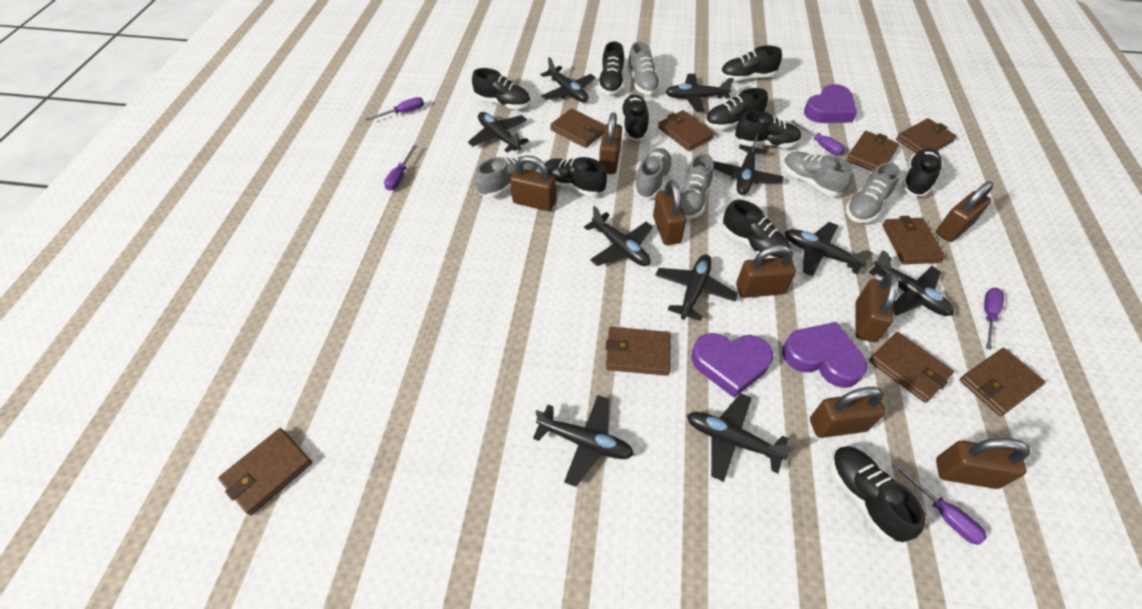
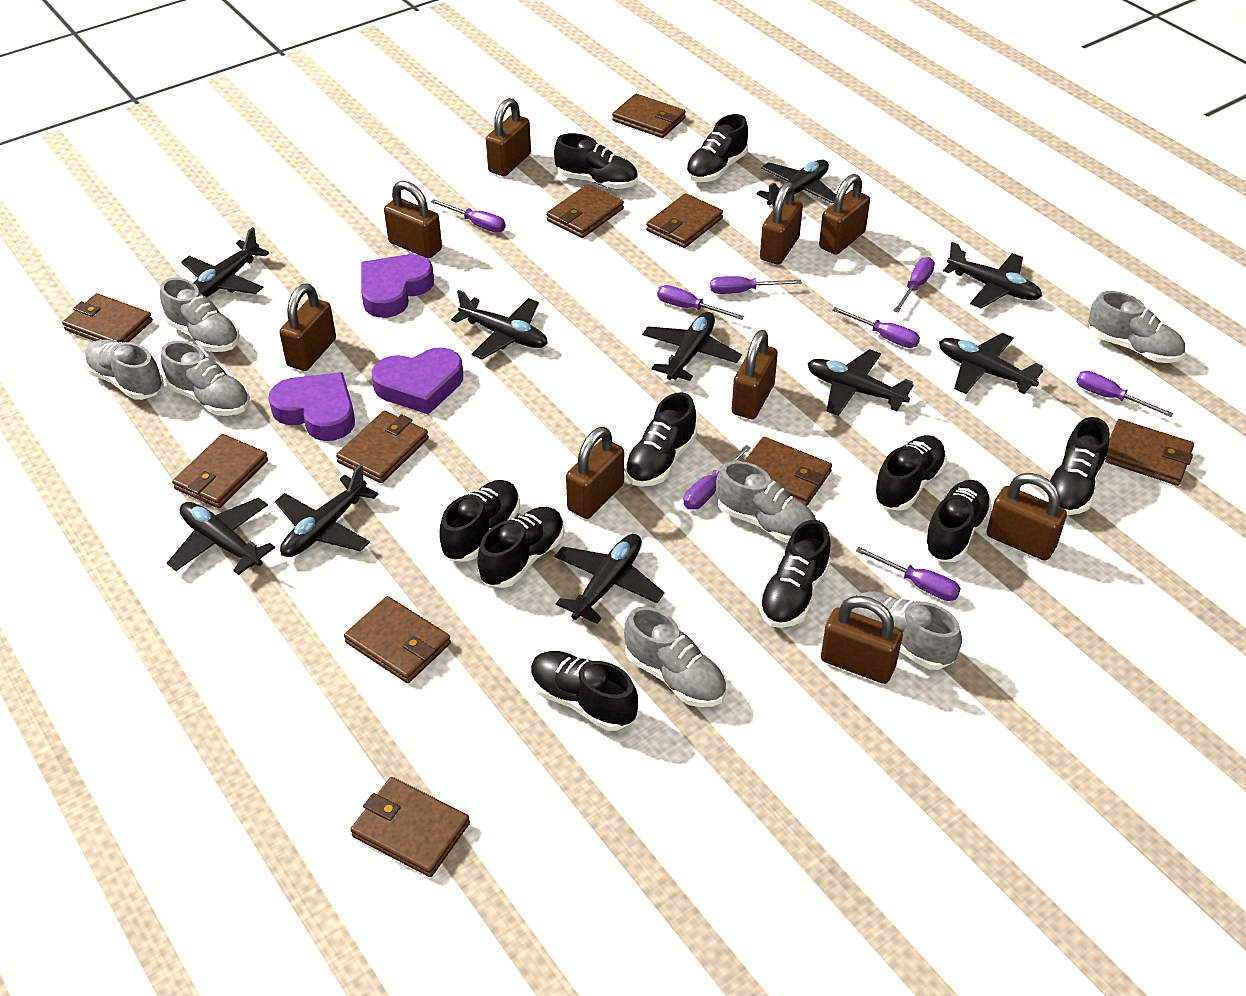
brown padlock: 8 -> 9
brown wallet: 9 -> 10
grey shoe: 6 -> 7
purple screwdriver: 5 -> 8

